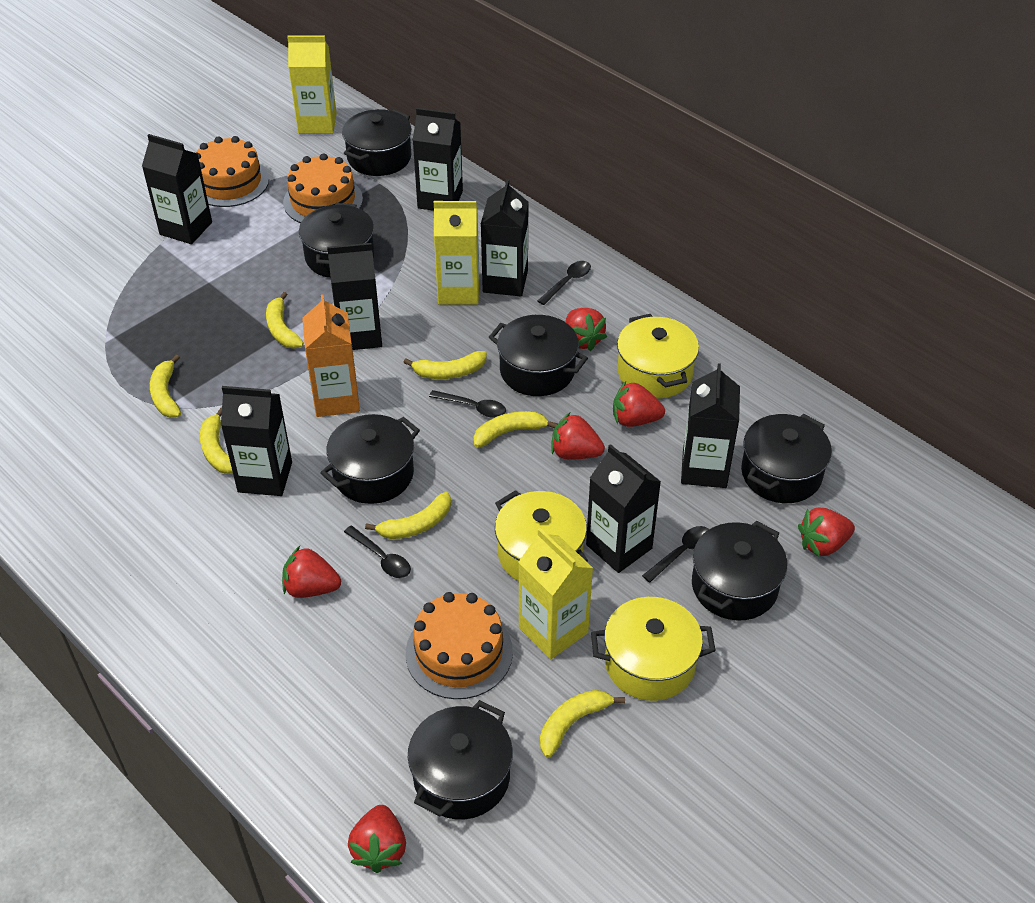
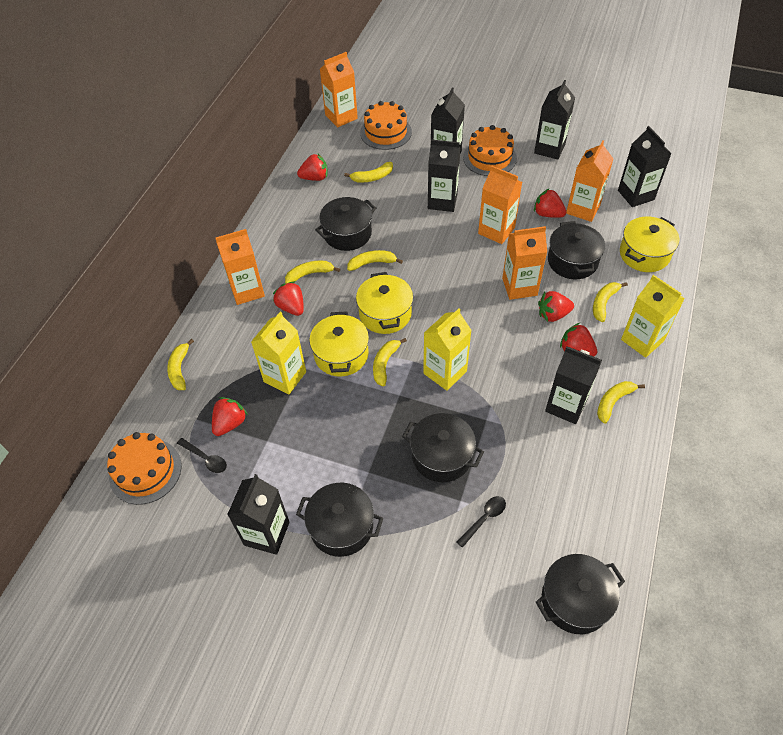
black carton: 7 -> 6
black pot: 7 -> 5
black spoon: 4 -> 2
orange carton: 1 -> 5

